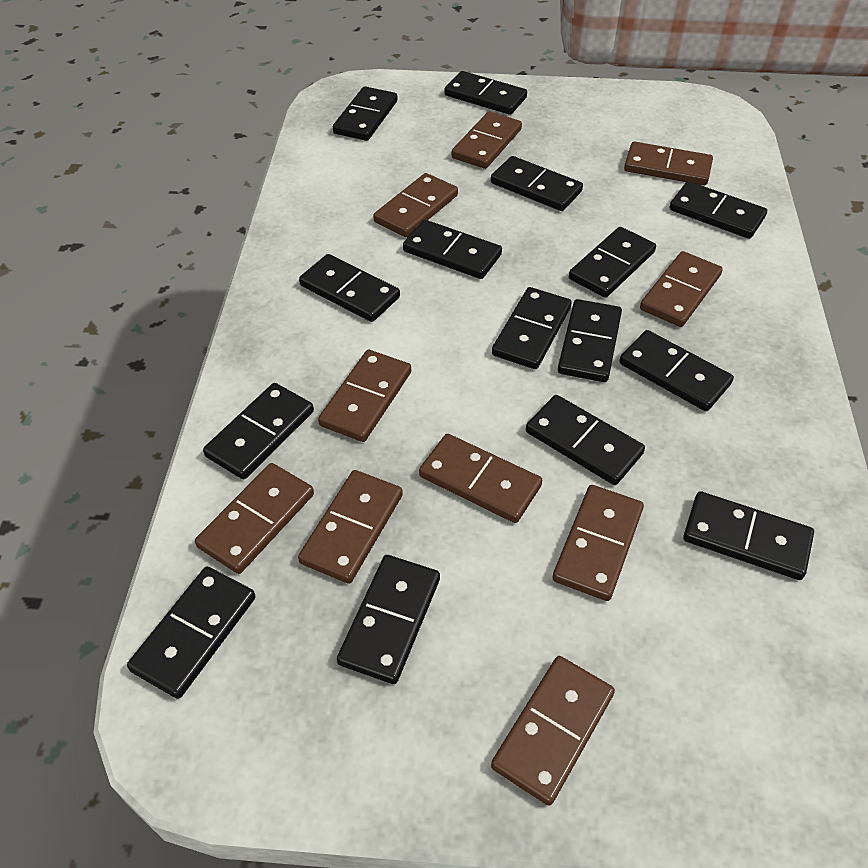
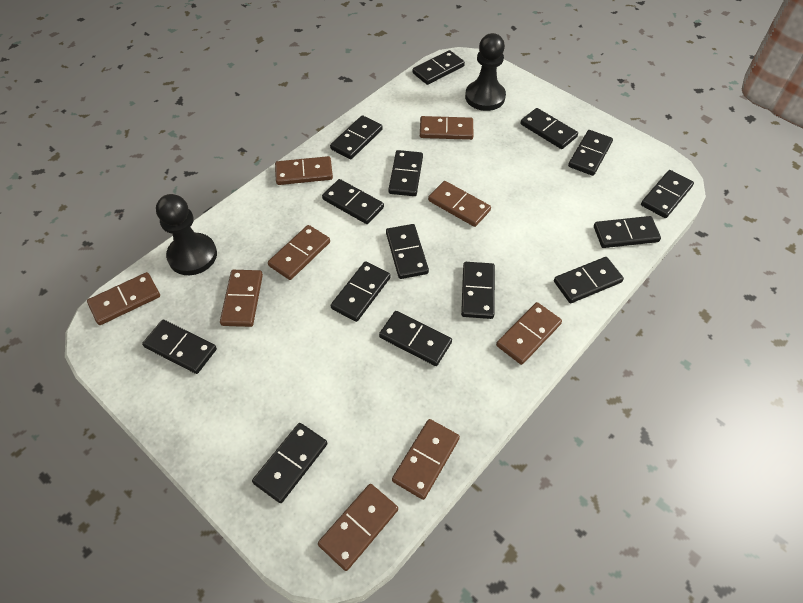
black pawn: 0 -> 2
brown domino: 10 -> 9

